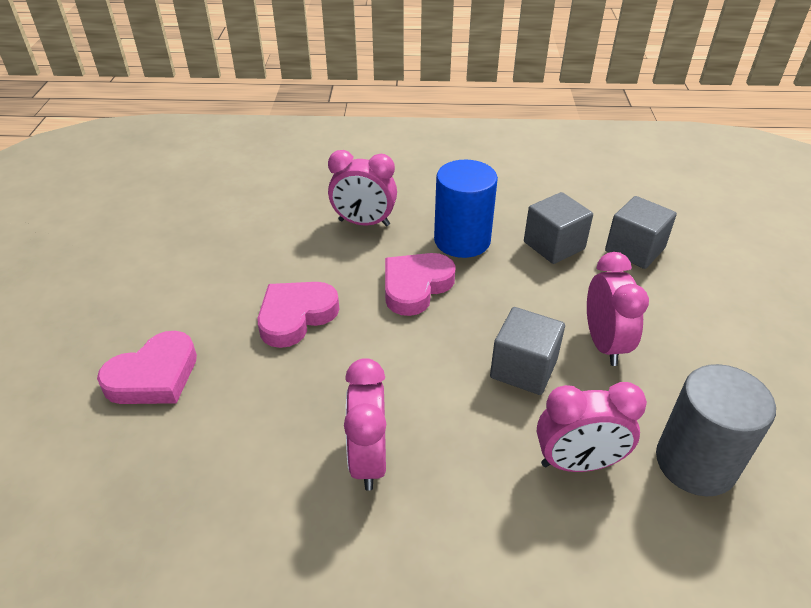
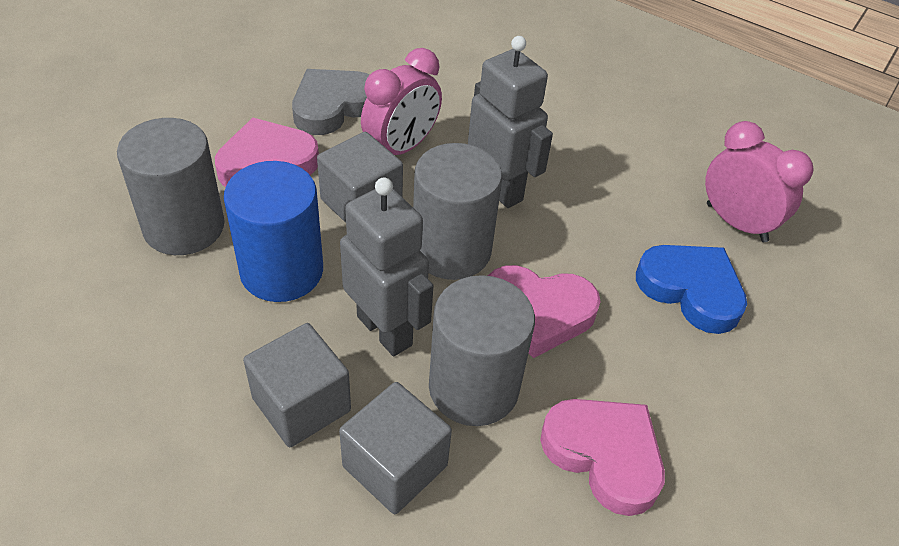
blue heart: 0 -> 1
grey cylinder: 1 -> 3
grey heart: 0 -> 1
grey robot: 0 -> 2
pink clock: 4 -> 2

